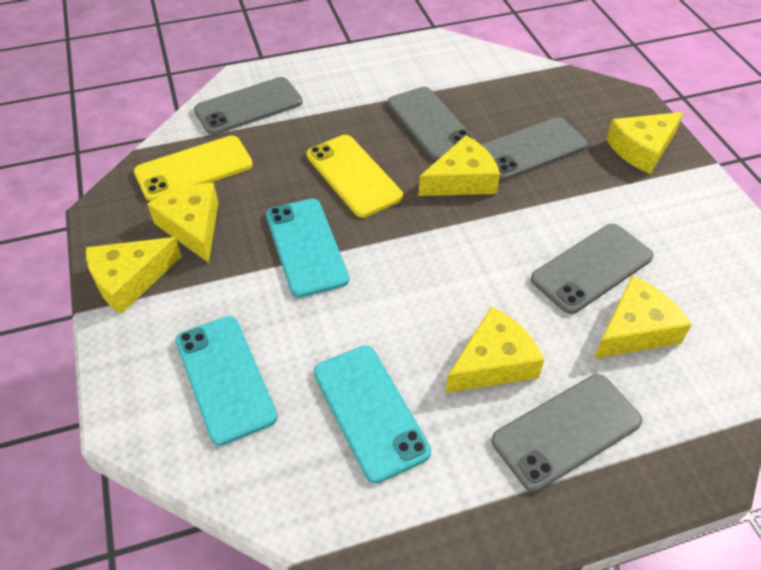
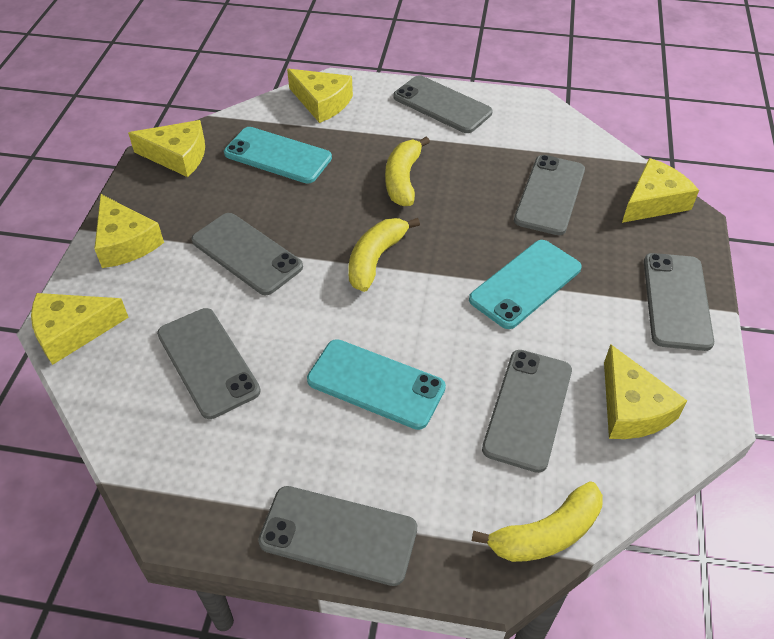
grey phone: 5 -> 7
yellow banana: 0 -> 3
yellow phone: 2 -> 0

